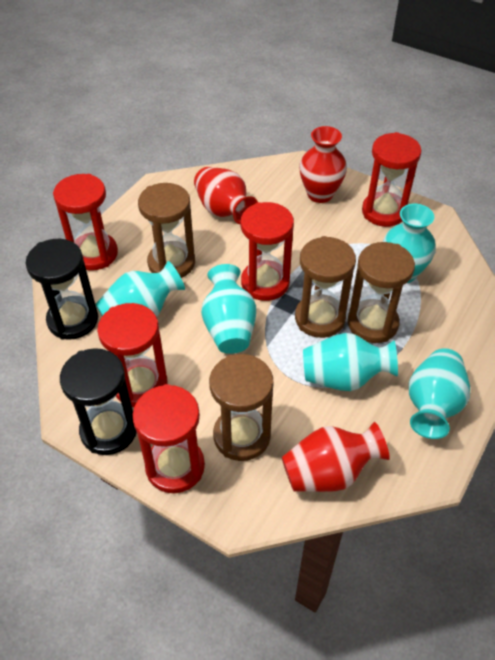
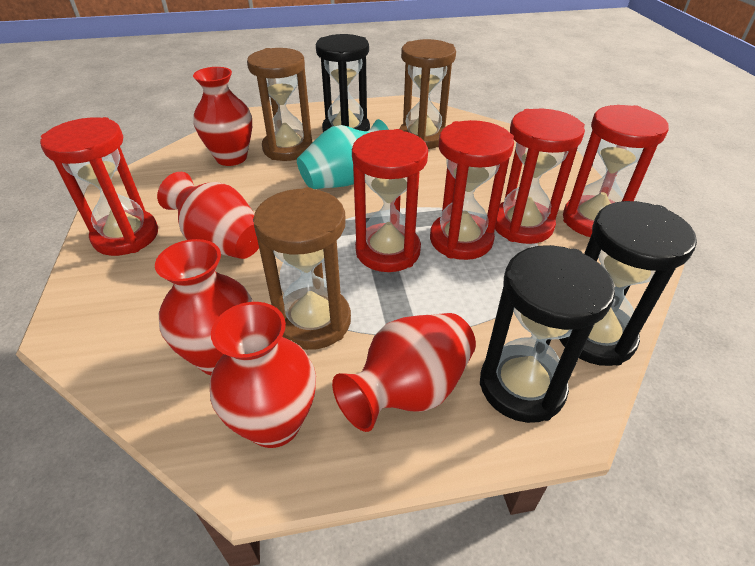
black hourglass: 2 -> 3
brown hourglass: 4 -> 3
red vase: 3 -> 5
turquoise vase: 5 -> 1

